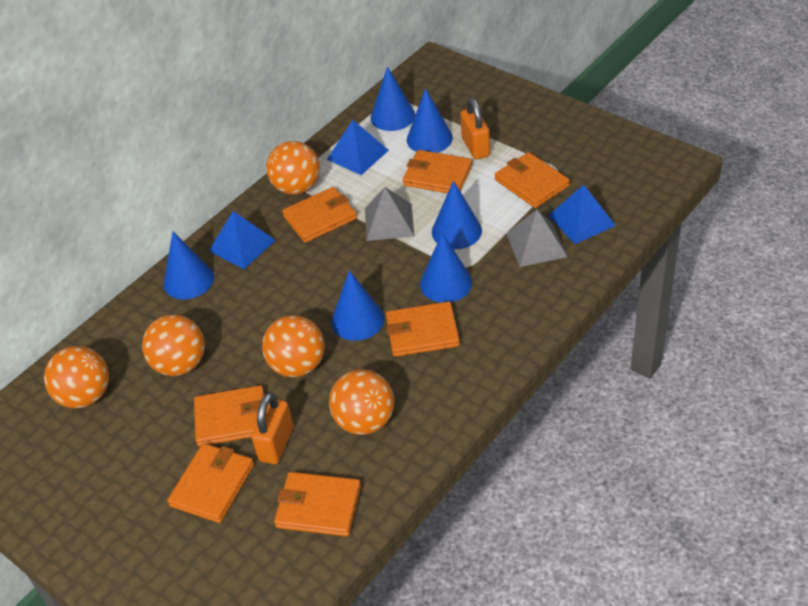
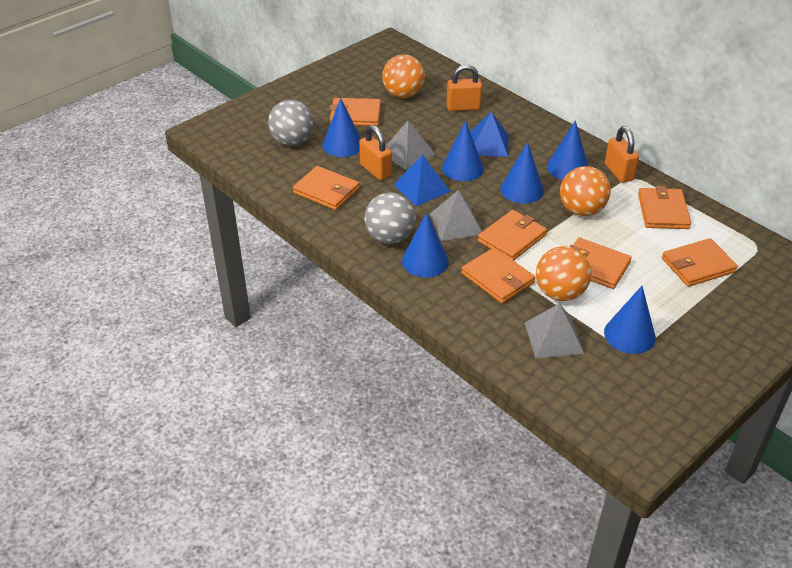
blue pyramid: 3 -> 2
grey ball: 0 -> 2
grey pyramid: 2 -> 3
orange ball: 5 -> 3
orange padlock: 2 -> 3

